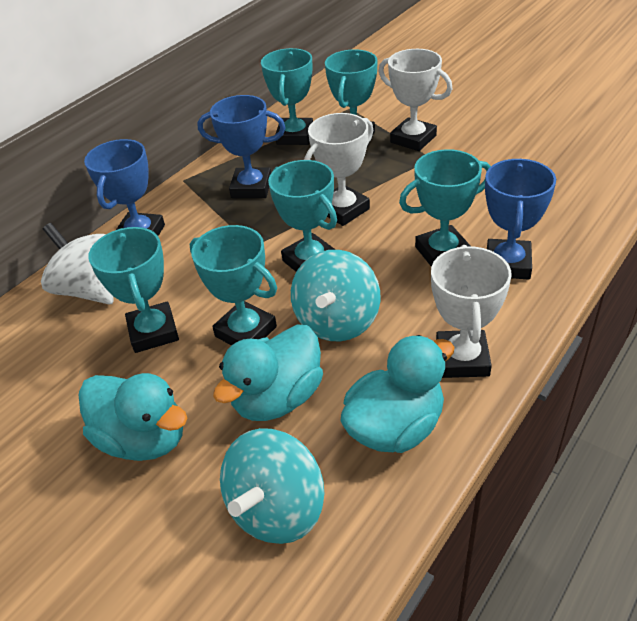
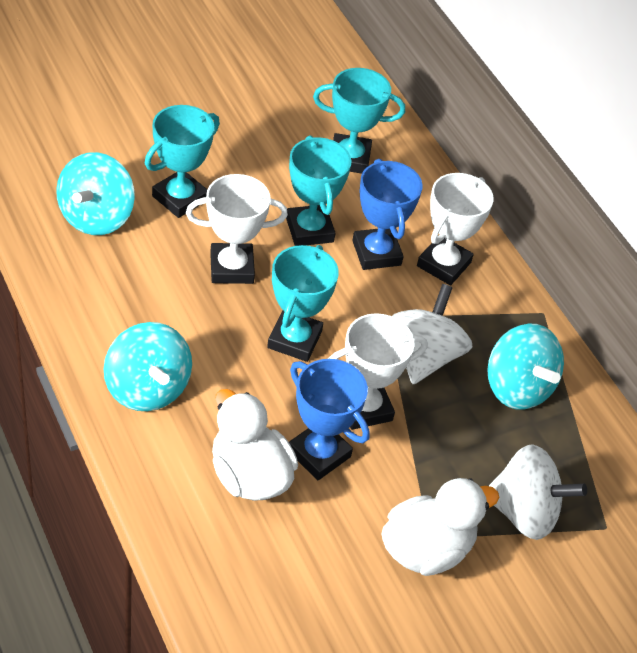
blue trophy: 3 -> 2
turquoise duck: 3 -> 0
turquoise spinning top: 2 -> 3
turquoise trophy: 6 -> 4
white duck: 0 -> 2
white spinning top: 1 -> 2

